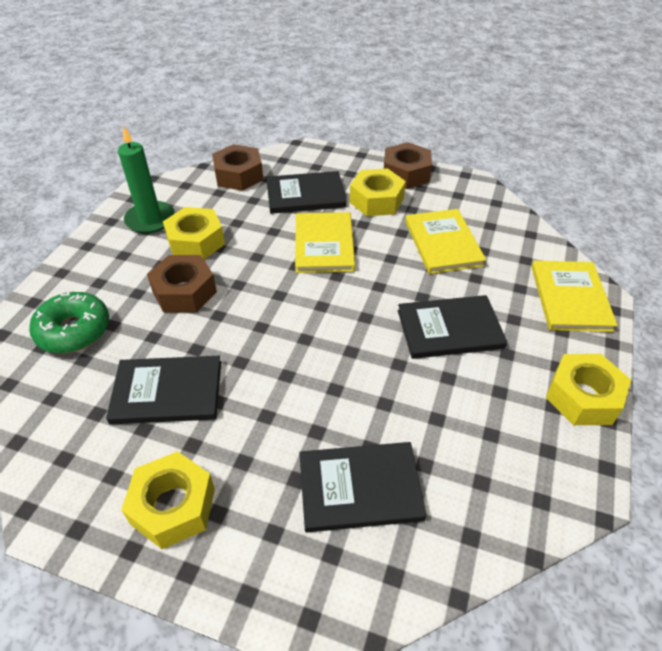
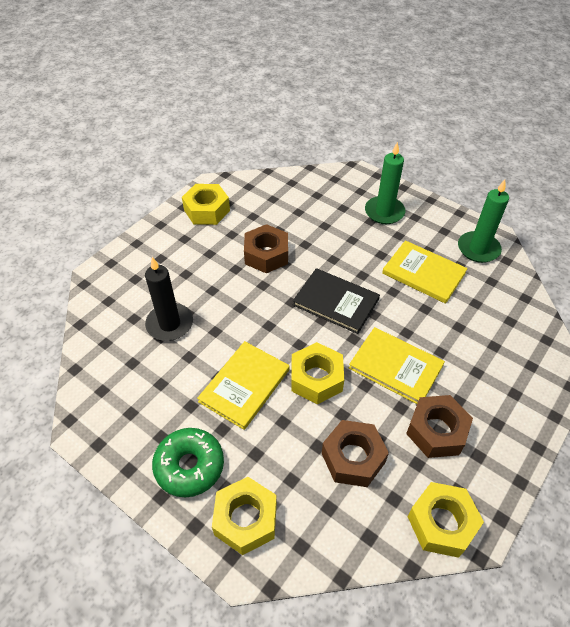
black book: 4 -> 1
black candle: 0 -> 1
green candle: 1 -> 2

